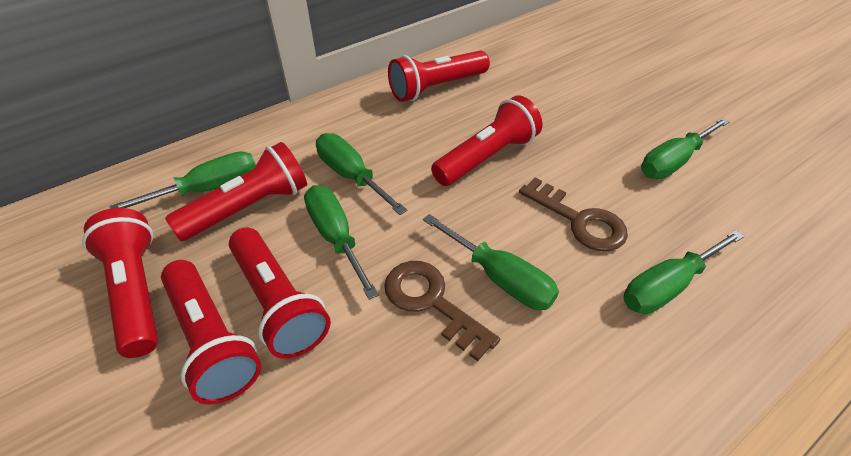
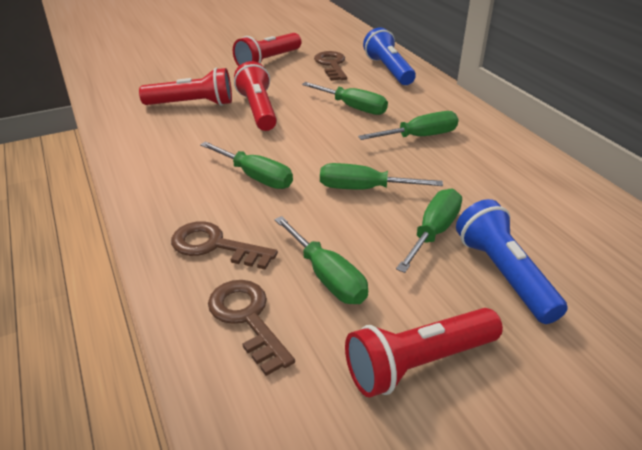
blue flashlight: 0 -> 2
brown key: 2 -> 3
red flashlight: 6 -> 4

